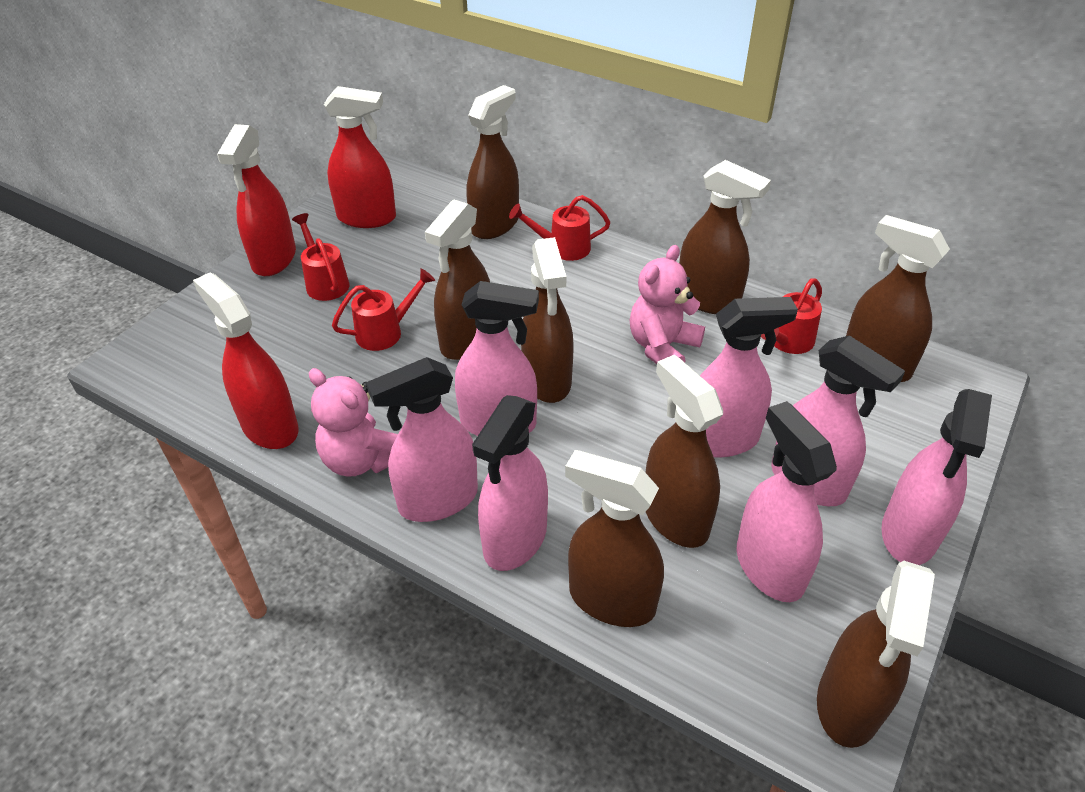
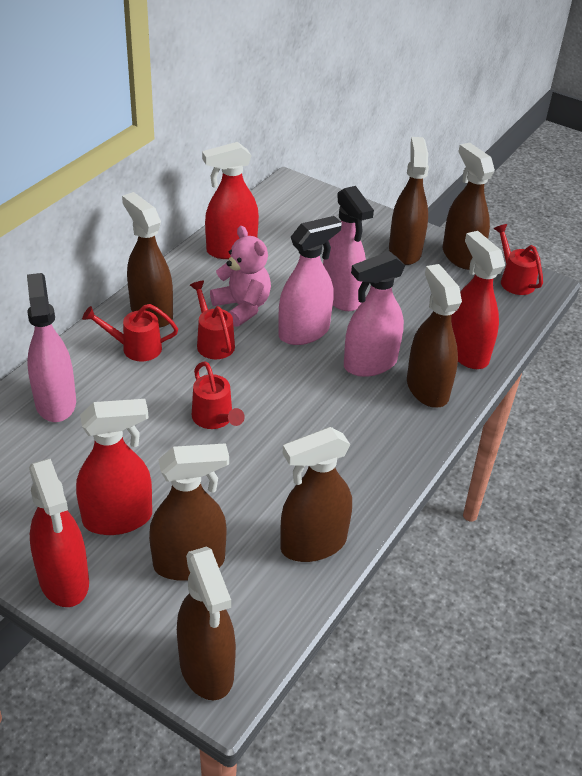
brown spray bottle: 8 -> 7
pink spray bottle: 7 -> 4
pink teddy bear: 2 -> 1
red spray bottle: 3 -> 4

